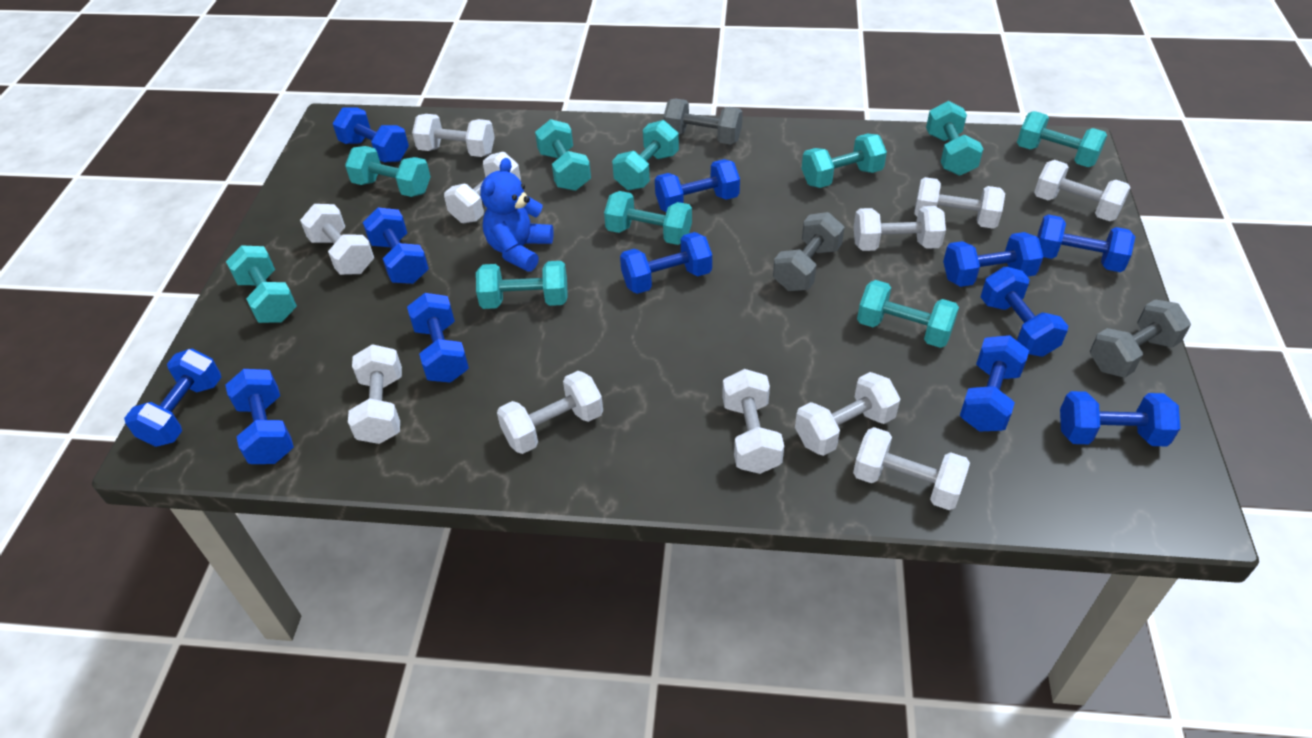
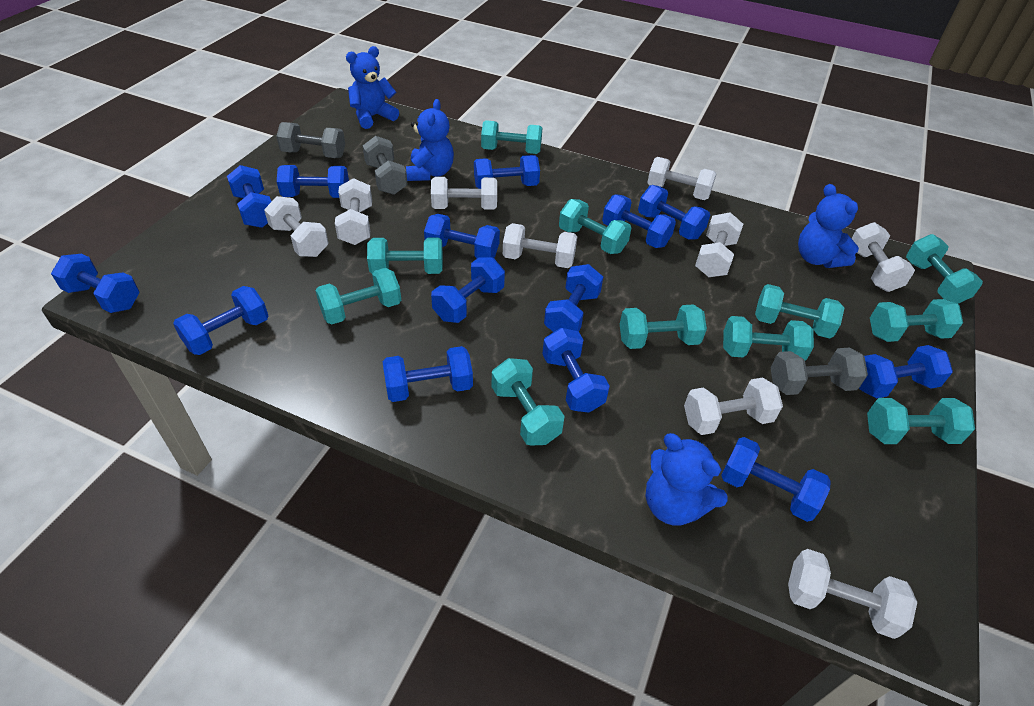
blue dumbbell: 12 -> 14
blue teddy bear: 1 -> 4
turquoise dumbbell: 10 -> 11
white dumbbell: 11 -> 9

